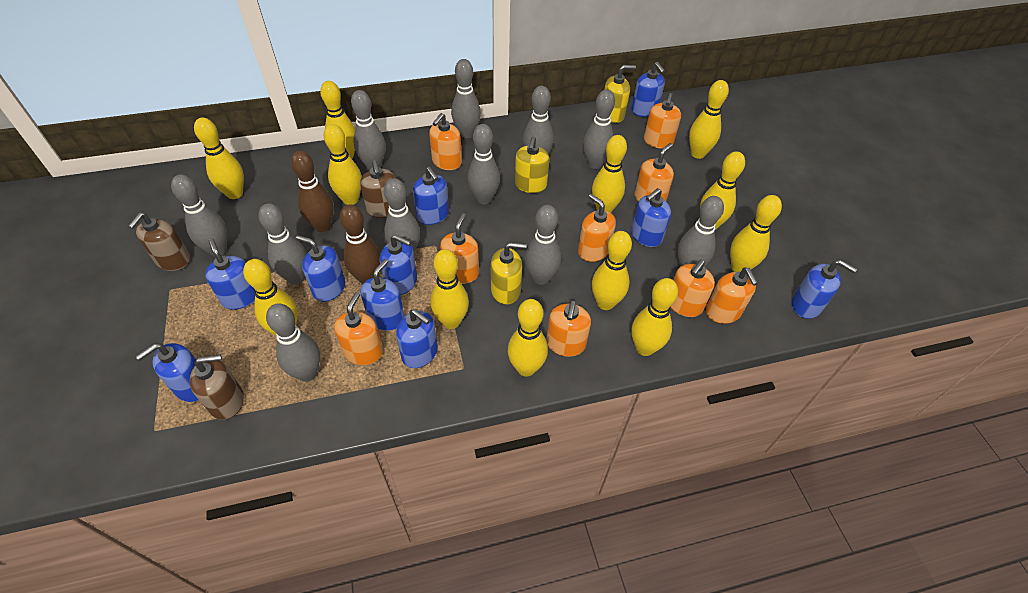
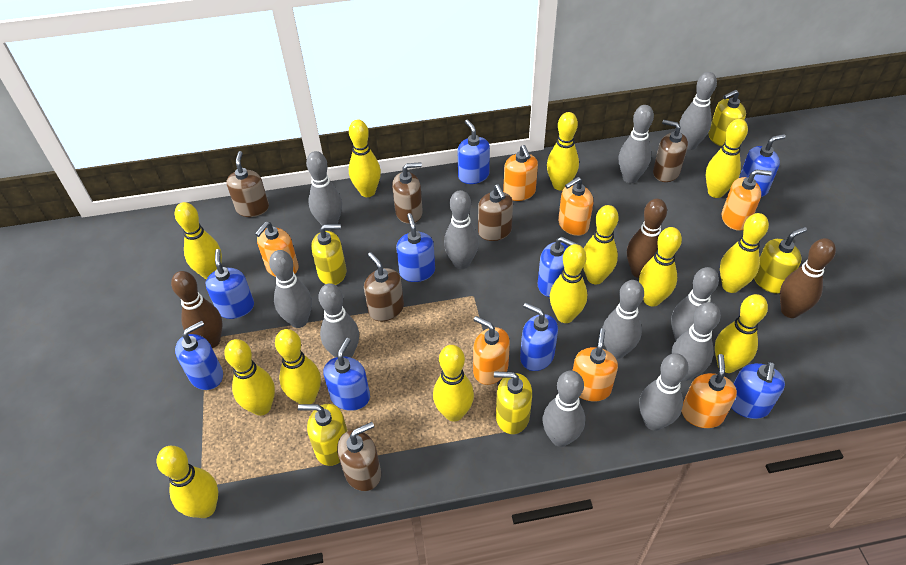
blue soap dispenser: 10 -> 9
brown bowling pin: 2 -> 3
brown soap dispenser: 3 -> 6
orange soap dispenser: 9 -> 7
yellow bowling pin: 12 -> 13
yellow soap dispenser: 3 -> 5

